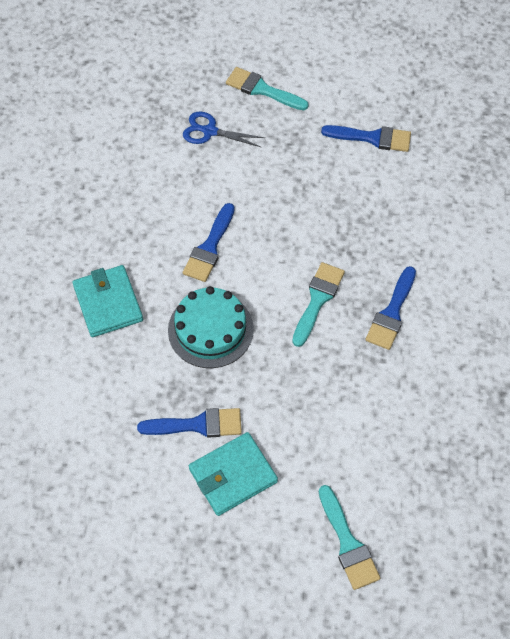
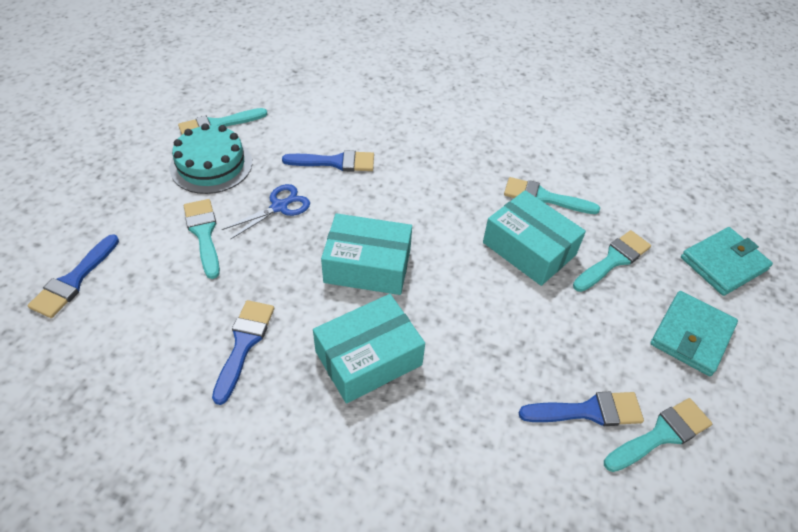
turquoise box: 0 -> 3
turquoise brush: 3 -> 5

